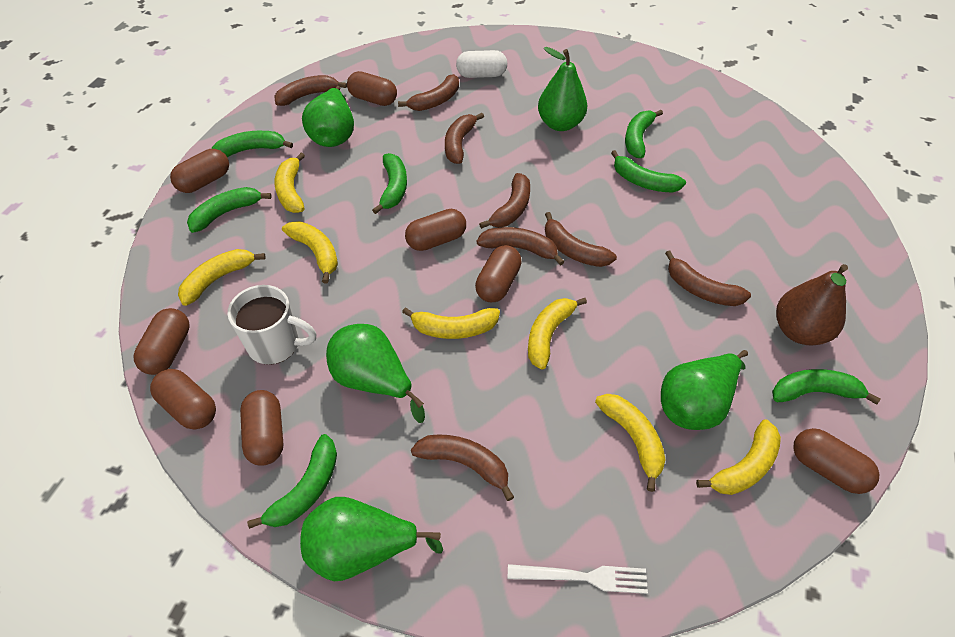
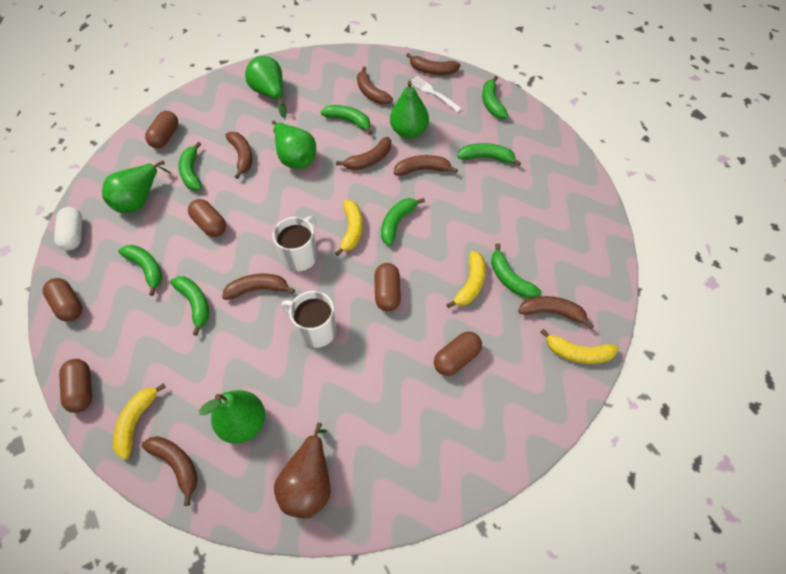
brown capsule: 8 -> 6
green banana: 7 -> 8
white mug: 1 -> 2
yellow banana: 7 -> 4

